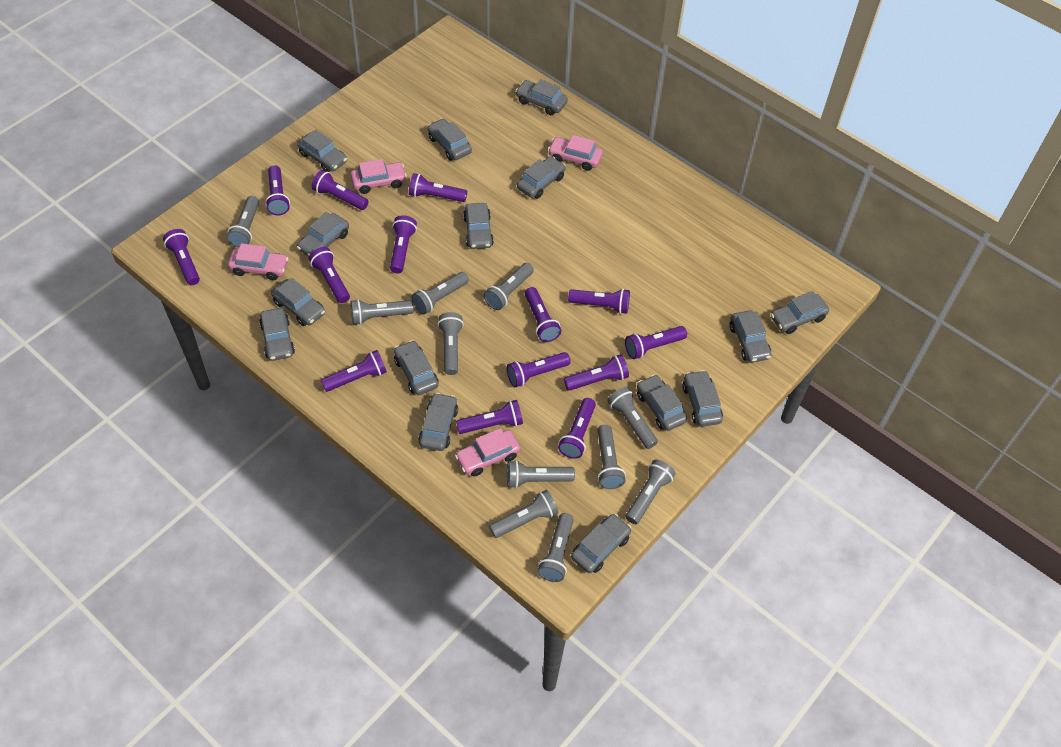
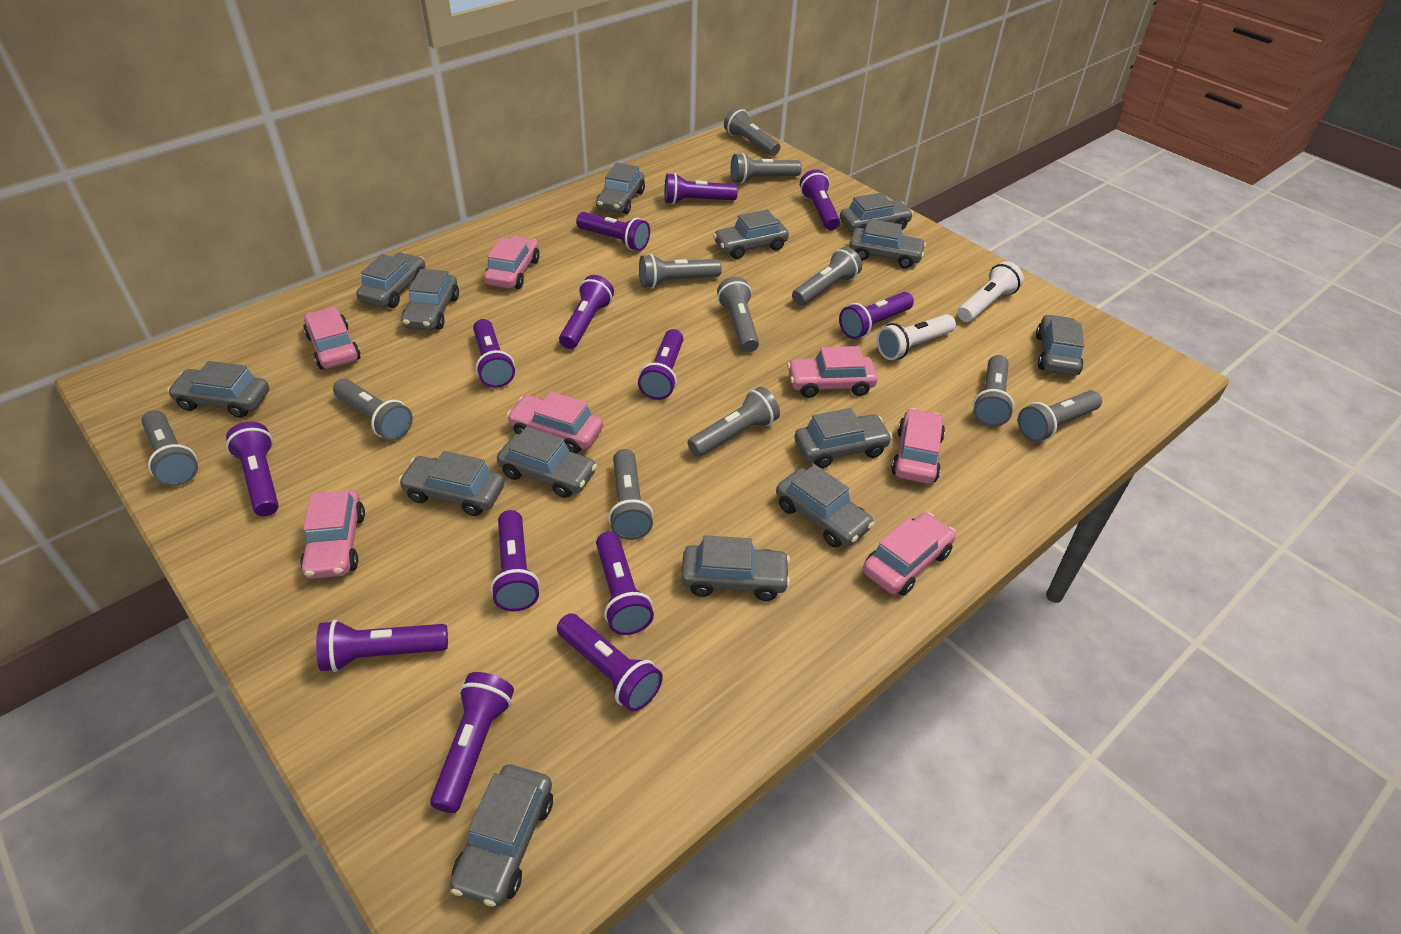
grey car: 15 -> 14
pink car: 4 -> 7
purple flashlight: 14 -> 13
white flashlight: 0 -> 2

